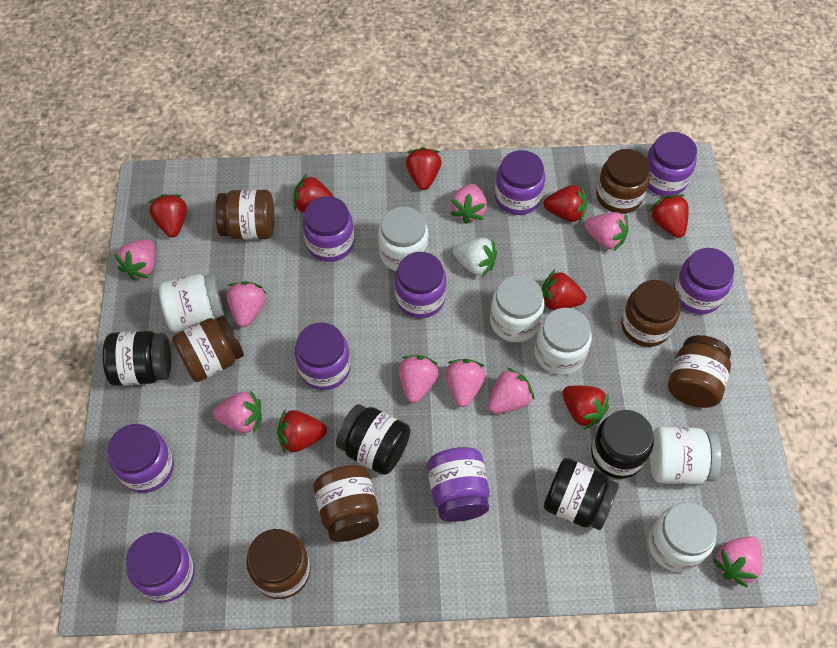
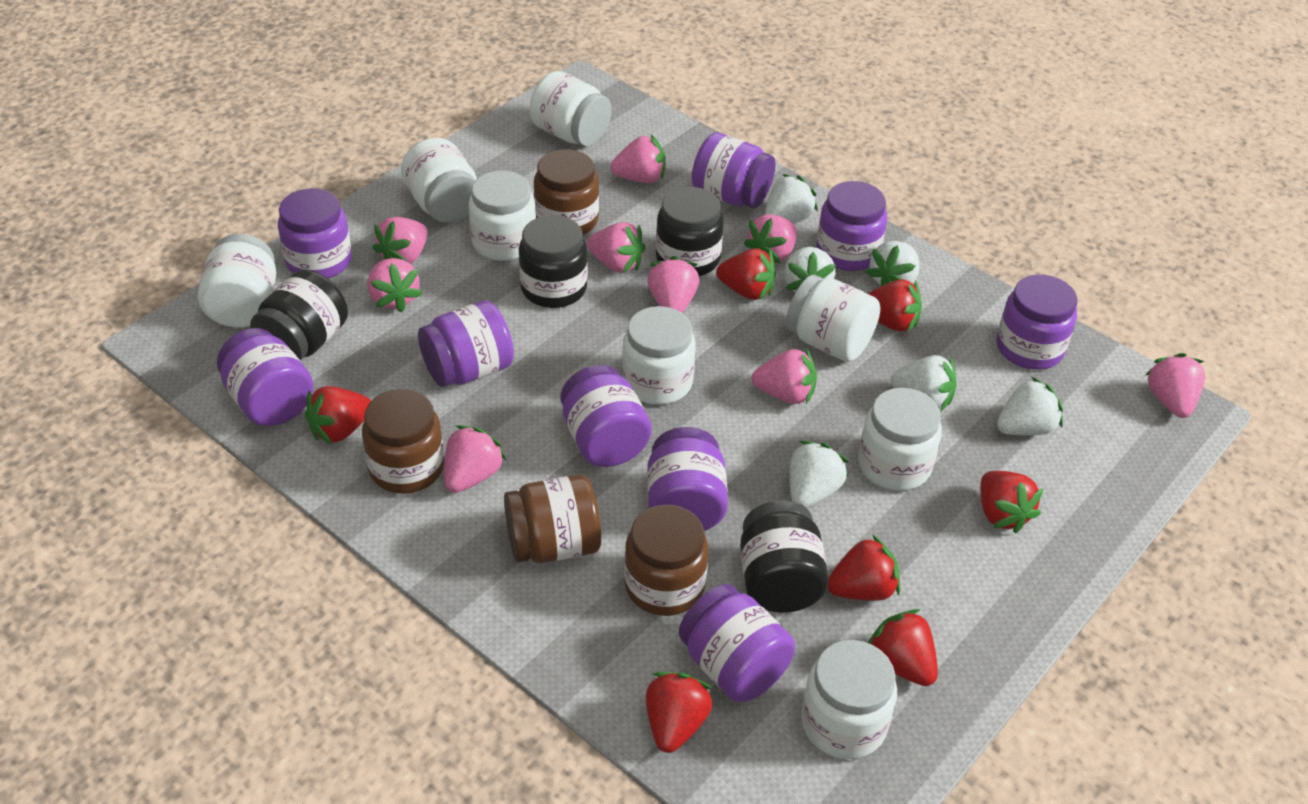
brown jar: 7 -> 4
red strawberry: 8 -> 7
white jar: 6 -> 8
white strawberry: 1 -> 6

